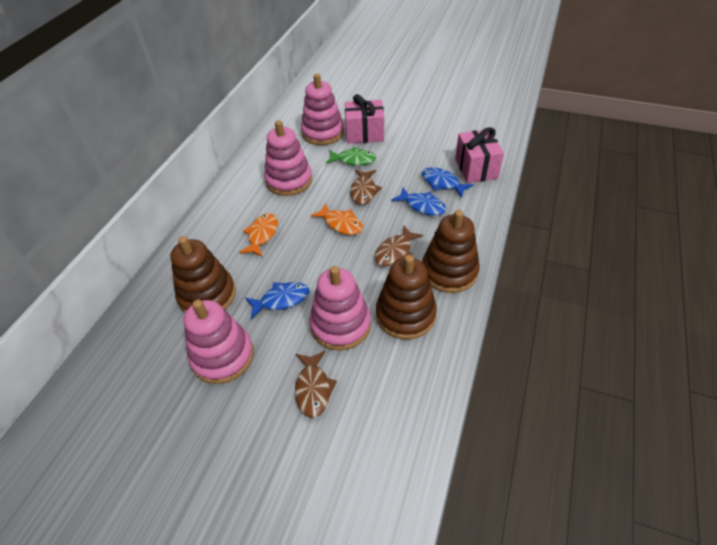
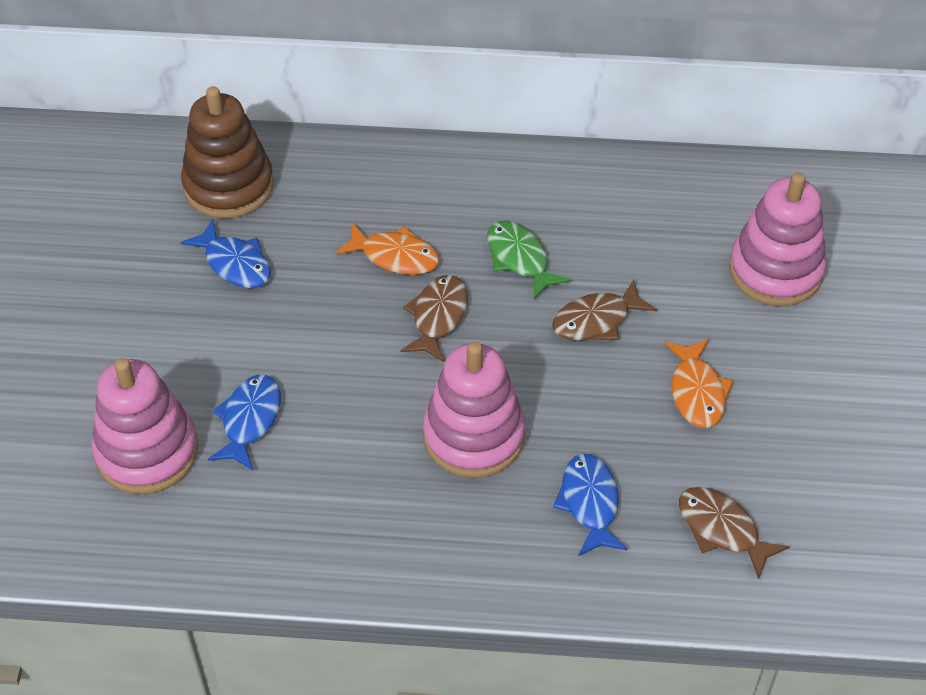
brown stacking toy: 3 -> 1
pink gift: 2 -> 0
pink stacking toy: 4 -> 3

